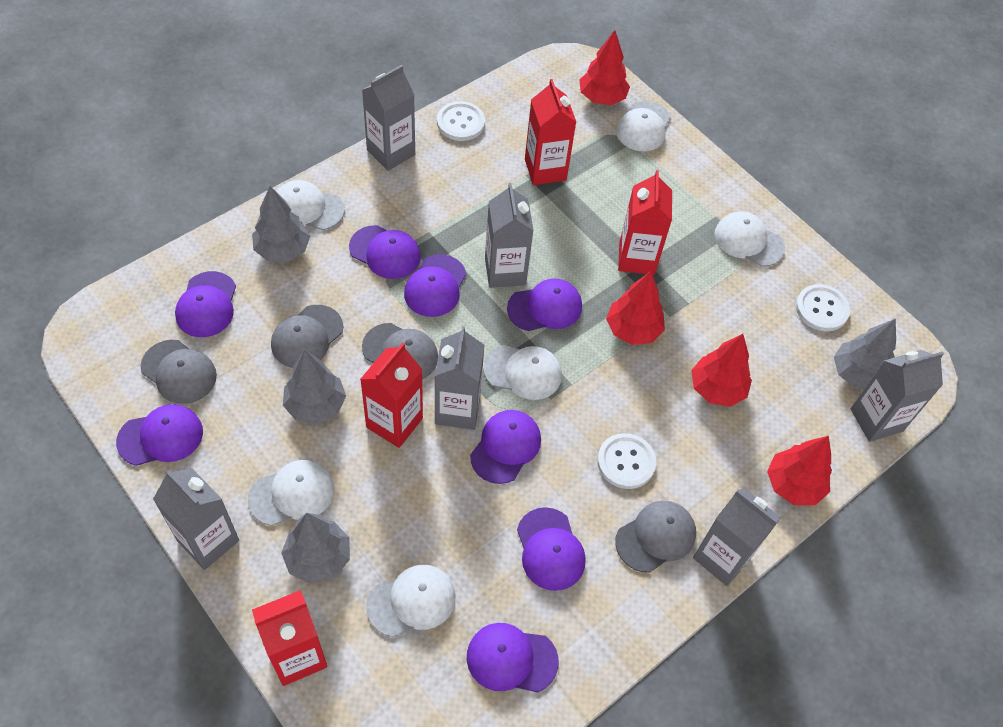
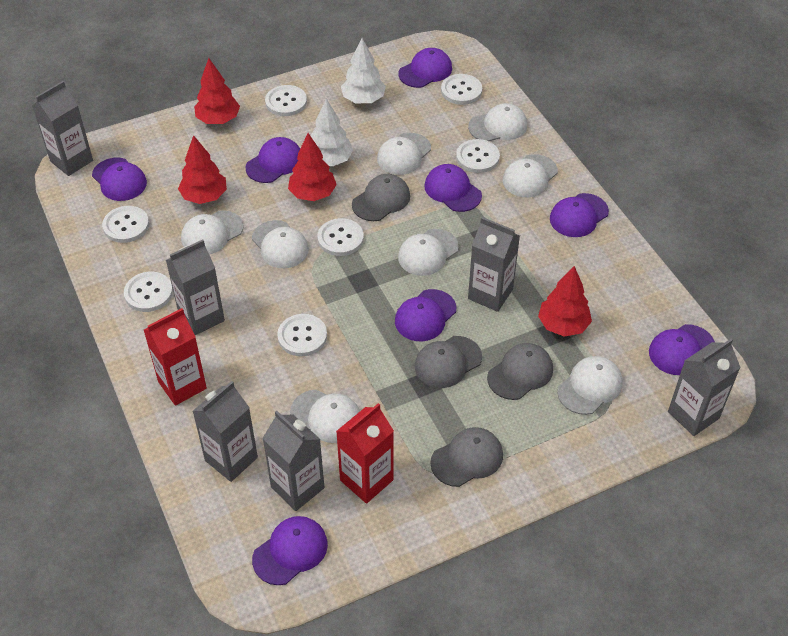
grey tree: 4 -> 0
red carton: 4 -> 2
white button: 3 -> 7
white cap: 6 -> 8
white tree: 0 -> 2

